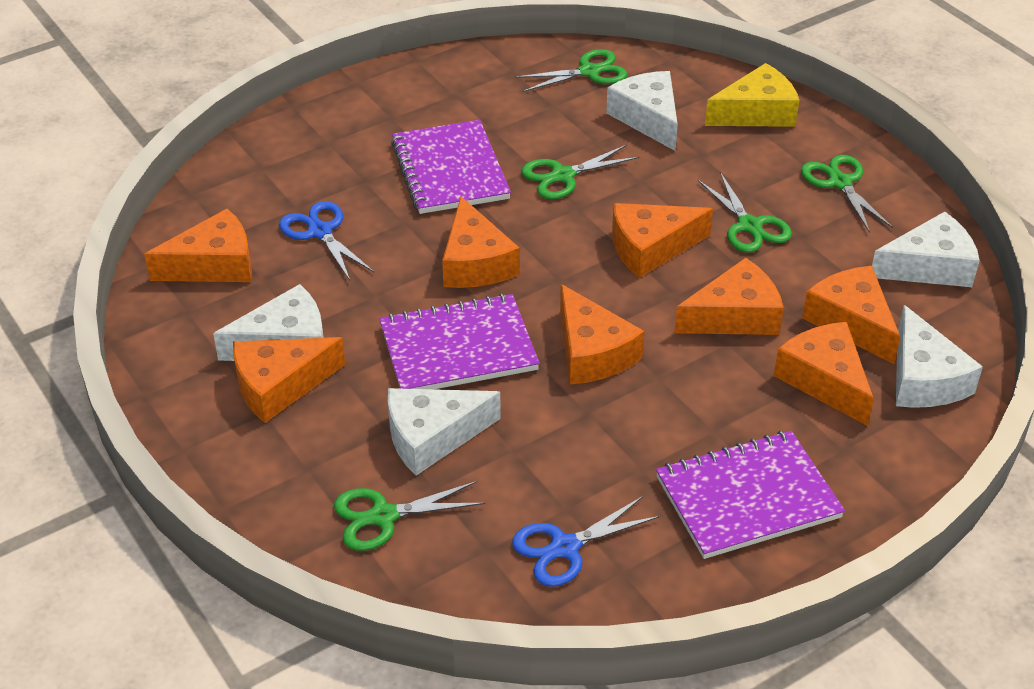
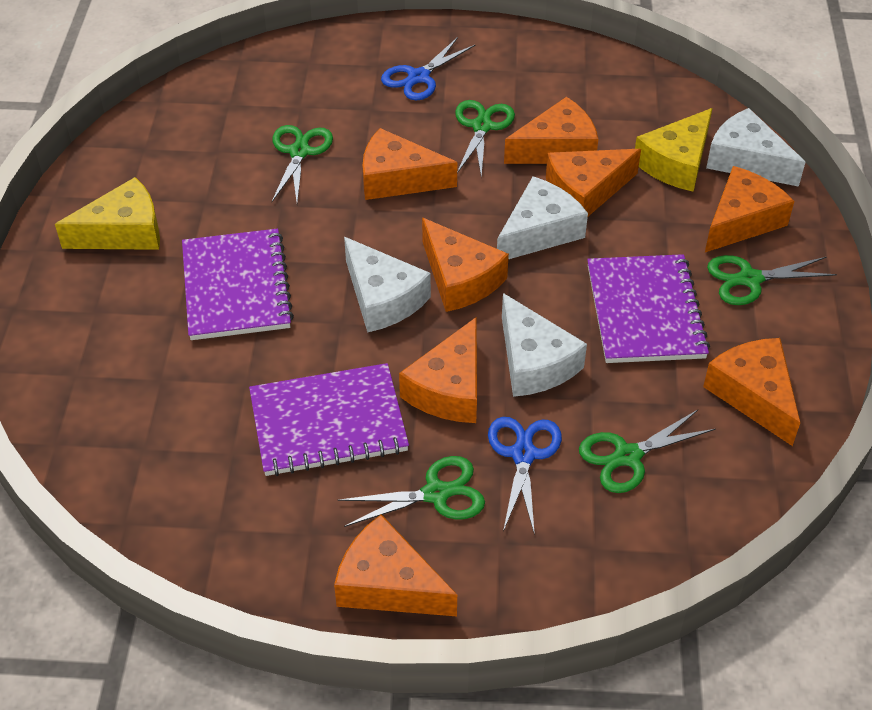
white cheese: 5 -> 4
yellow cheese: 1 -> 2

